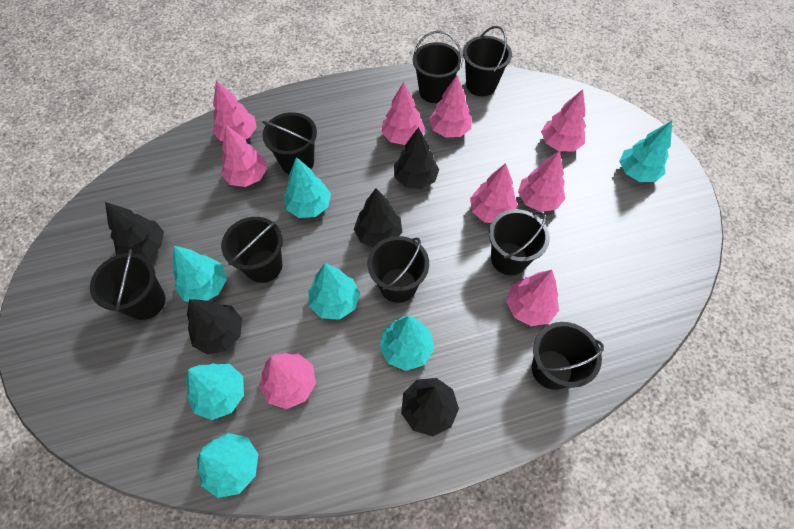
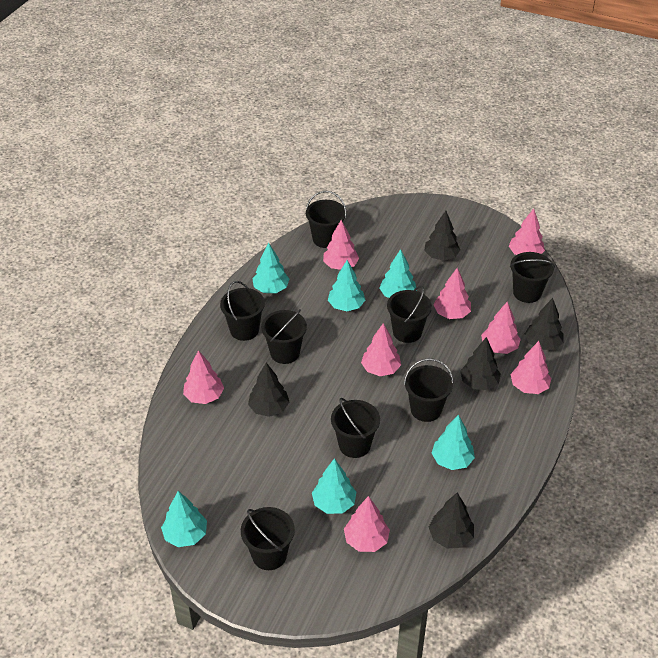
pink tree: 9 -> 8
turquoise tree: 7 -> 6

